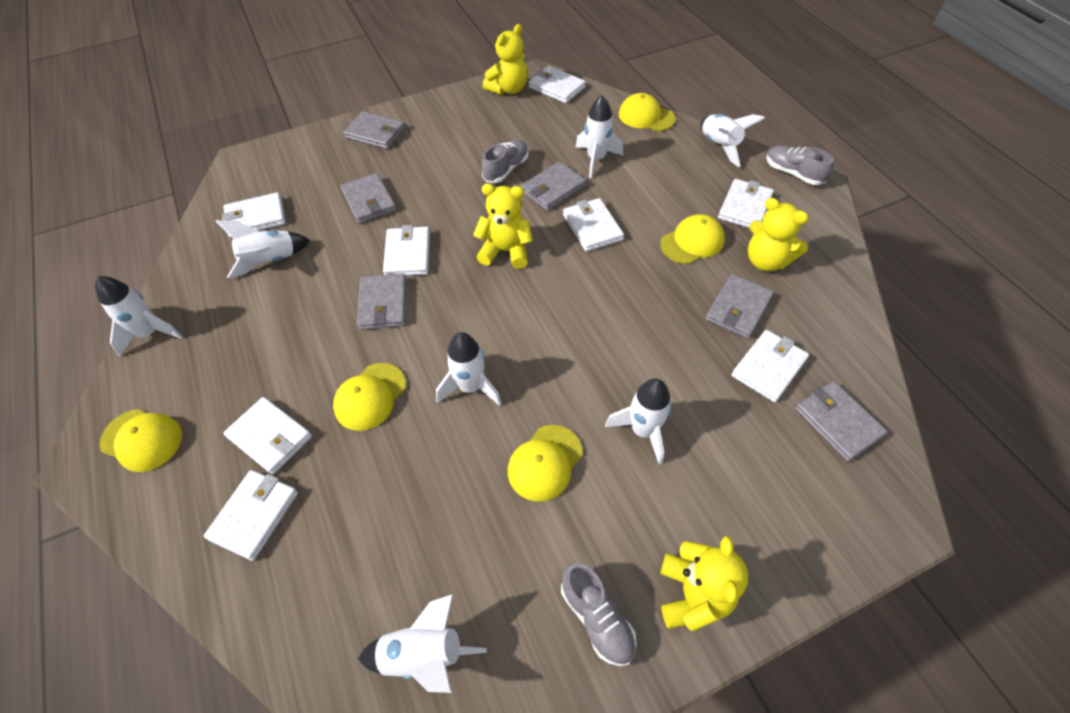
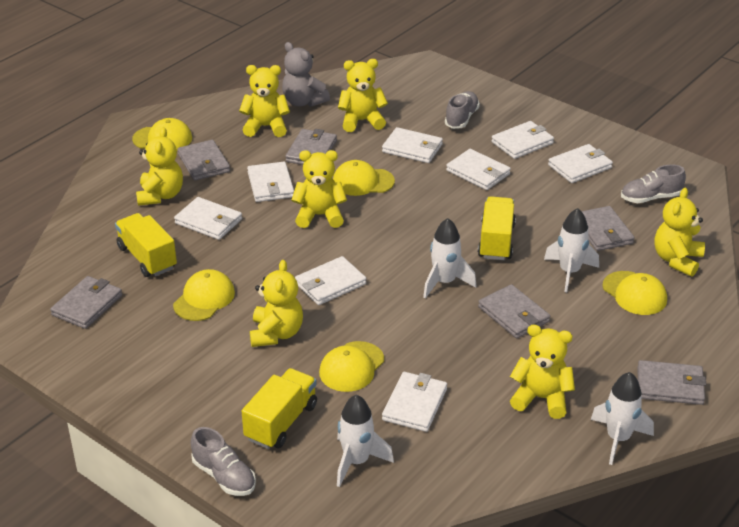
grey teddy bear: 0 -> 1
white rocket: 7 -> 4
yellow teddy bear: 4 -> 7
yellow truck: 0 -> 3

